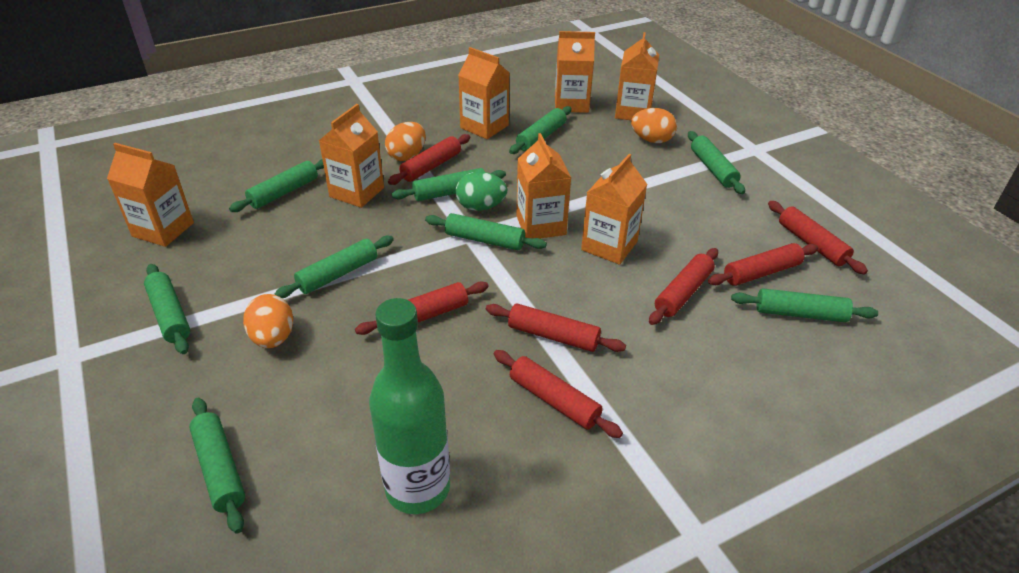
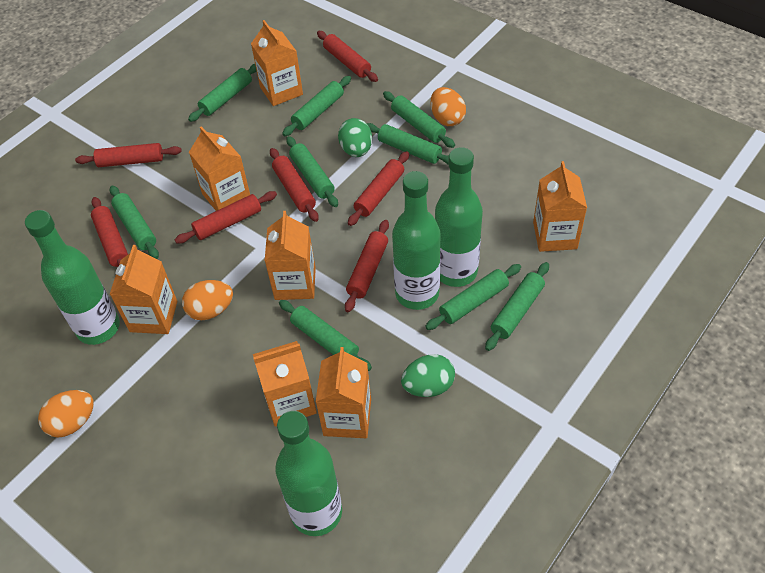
green bottle: 1 -> 4
green egg: 1 -> 2

